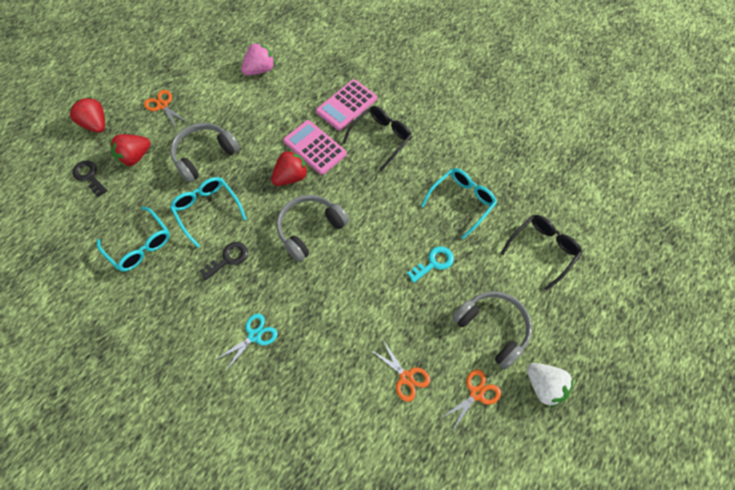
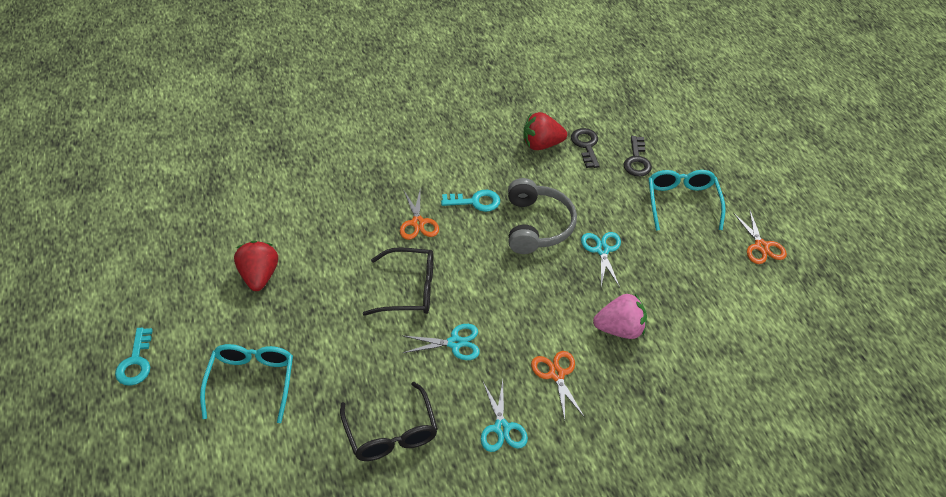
grey headphones: 3 -> 1
pink calculator: 2 -> 0
red strawberry: 3 -> 2
turquoise glasses: 3 -> 2
turquoise key: 1 -> 2
turquoise scissors: 1 -> 3
white strawberry: 1 -> 0

